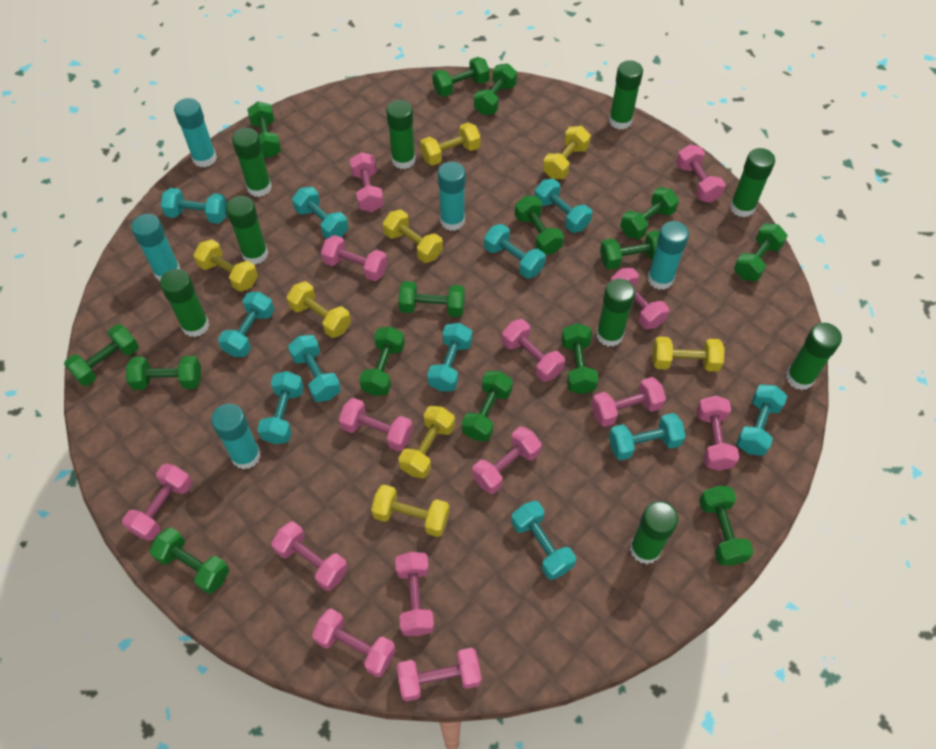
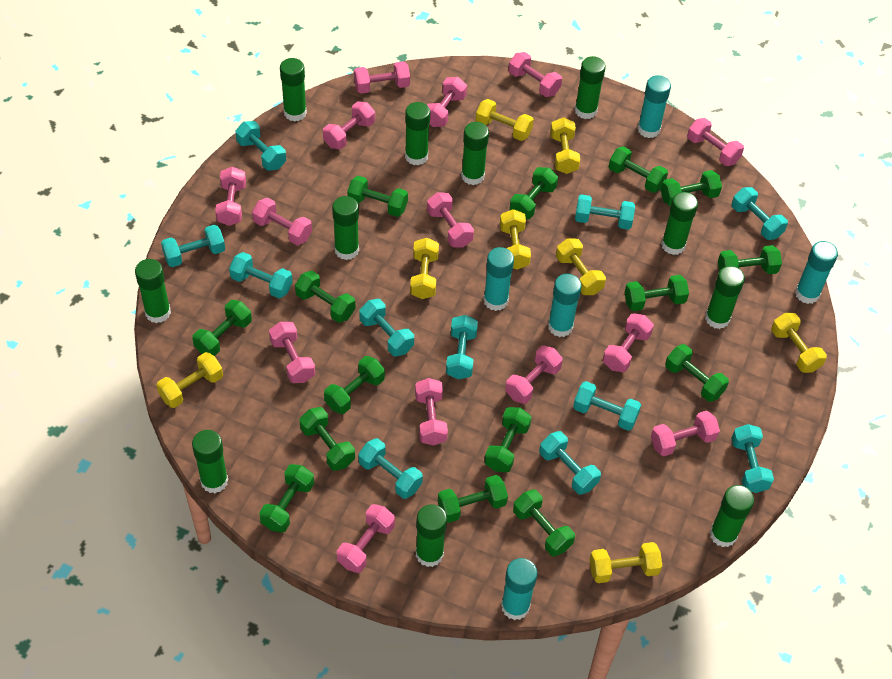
green glue stick: 9 -> 11

